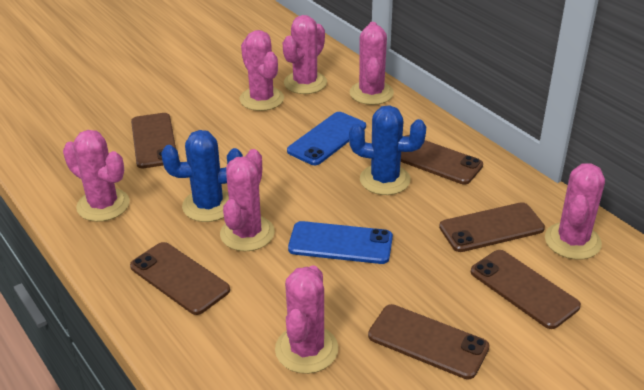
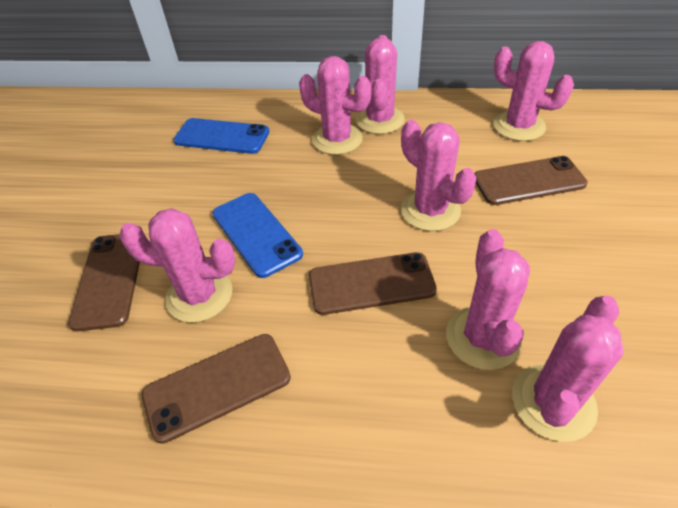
blue cactus: 2 -> 0
brown phone: 6 -> 4

